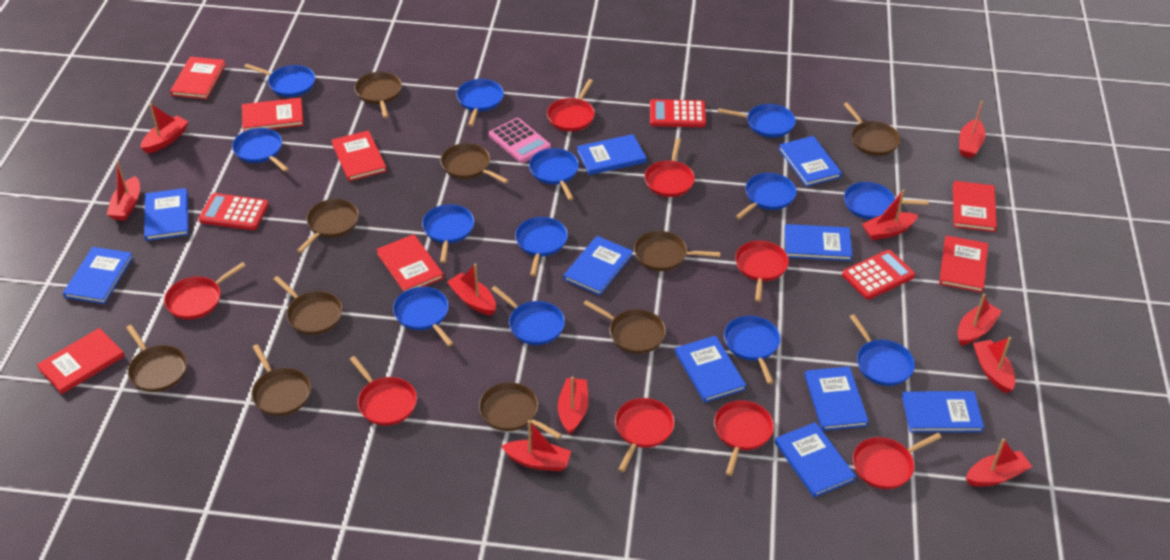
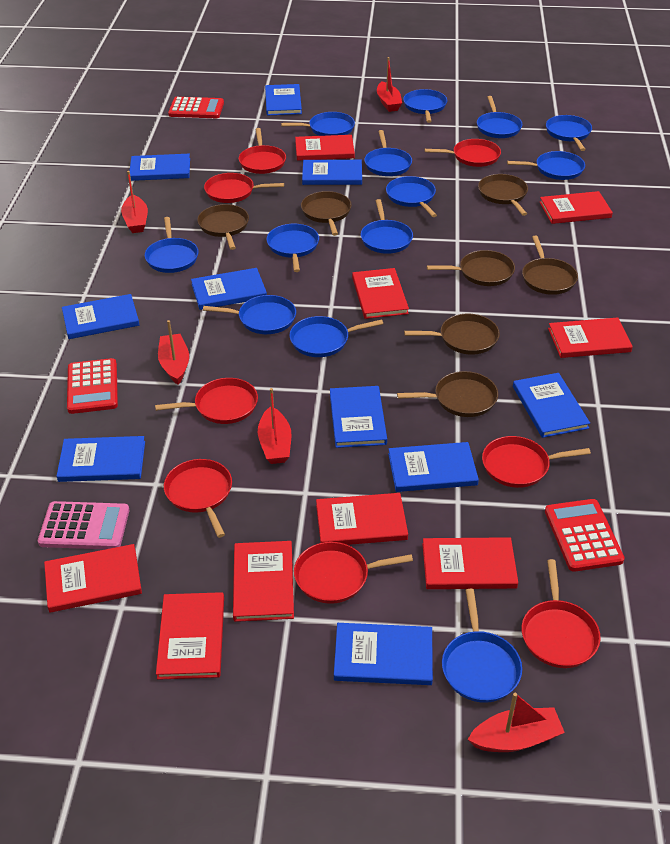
brown pan: 10 -> 7
red boat: 10 -> 5
red book: 7 -> 9

